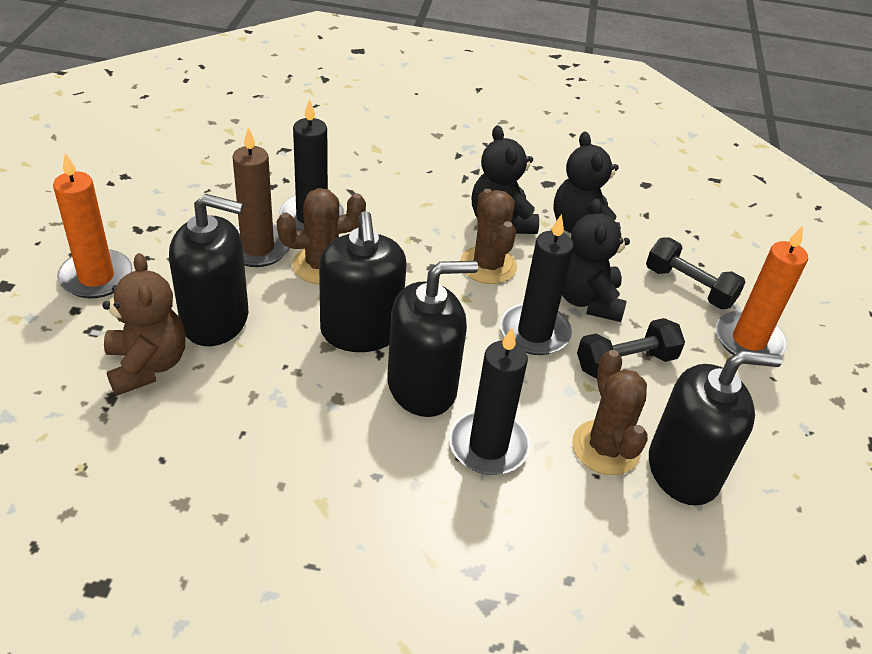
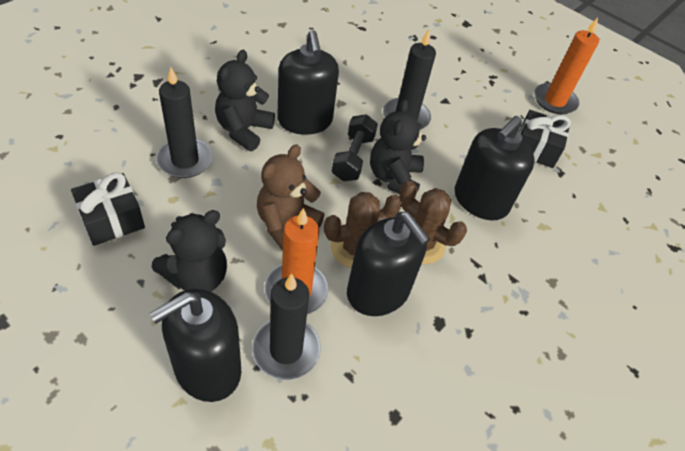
black dumbbell: 2 -> 1
black gift: 0 -> 2
brown cactus: 3 -> 2
brown candle: 1 -> 0

